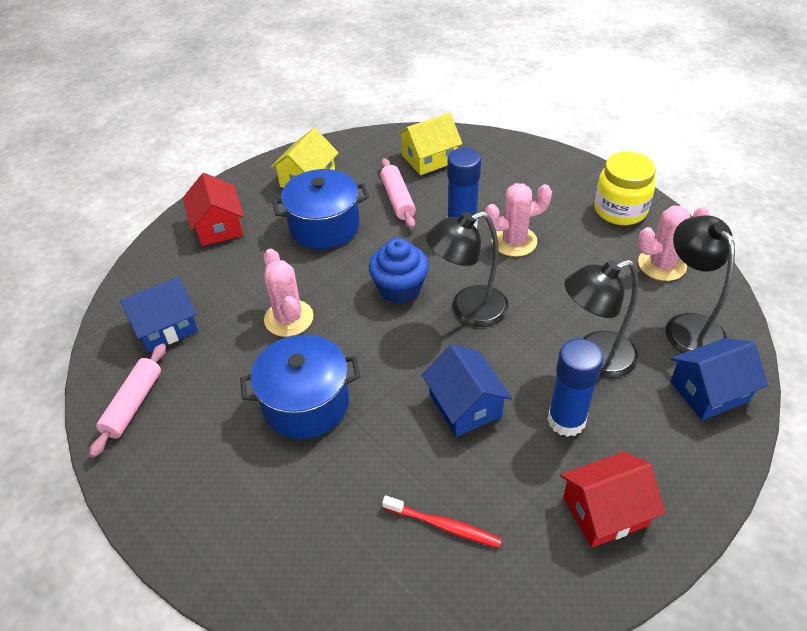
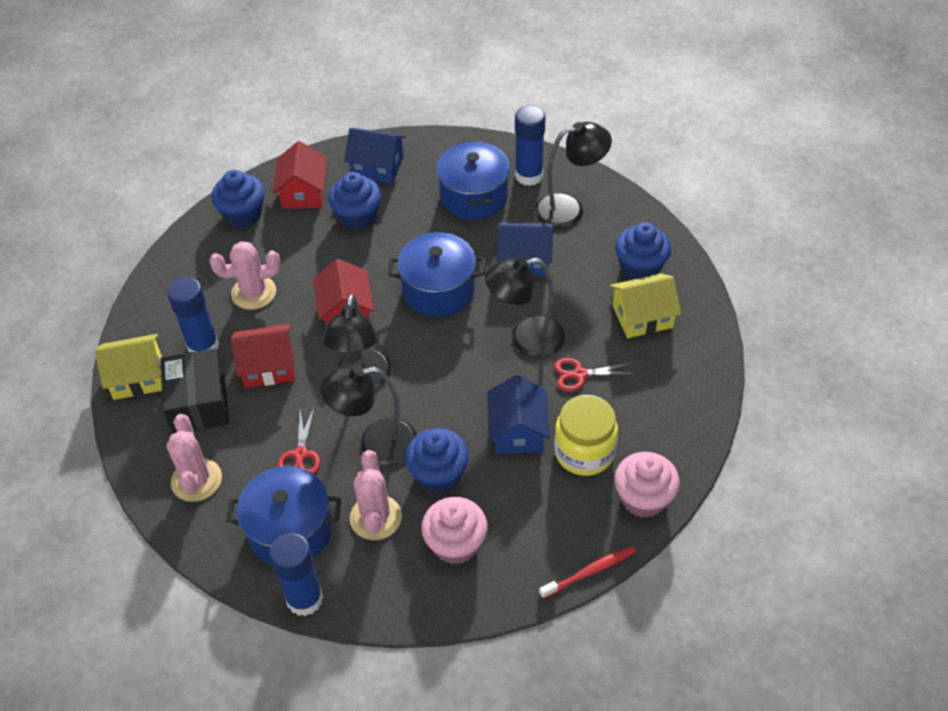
black box: 0 -> 1
black lamp: 3 -> 4
blue cupcake: 1 -> 4
blue glue stick: 2 -> 3
blue pot: 2 -> 3
pink cupcake: 0 -> 2
pink rolling pin: 2 -> 0
red house: 2 -> 3
red scissors: 0 -> 2

